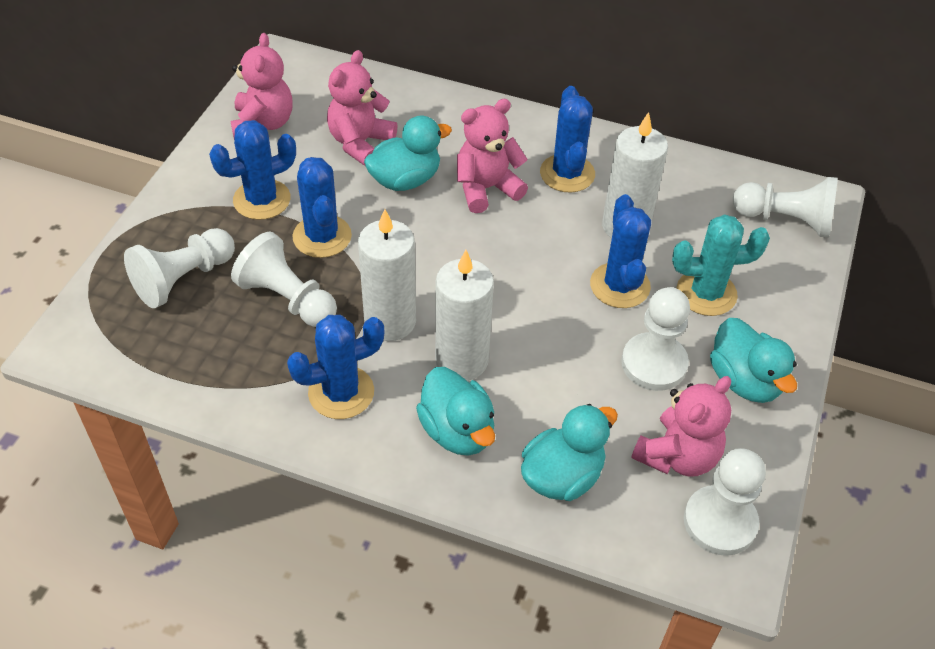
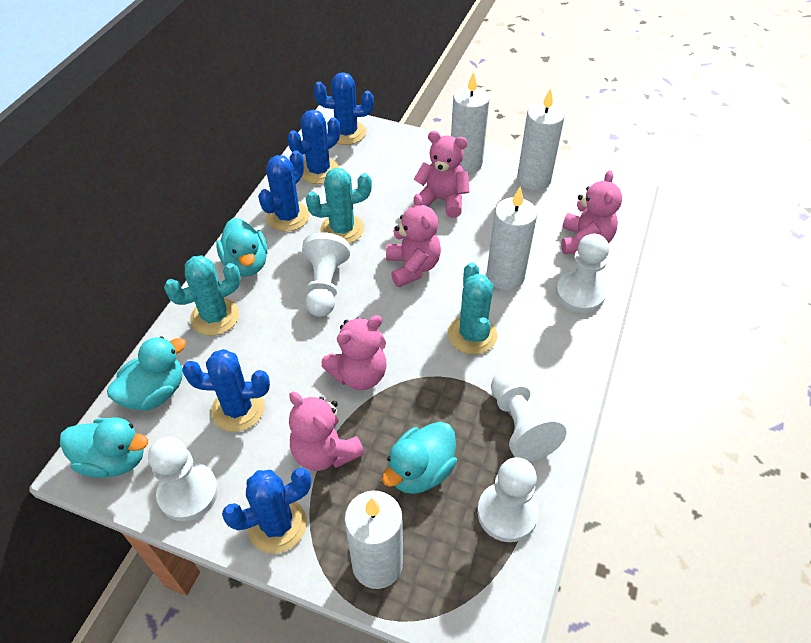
pink teddy bear: 4 -> 5
turquoise cactus: 1 -> 3
white candle: 3 -> 4

